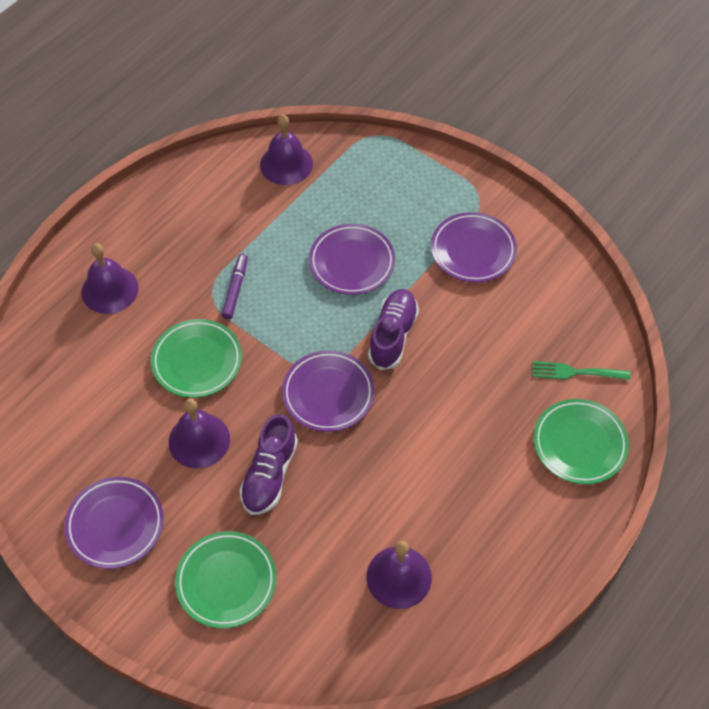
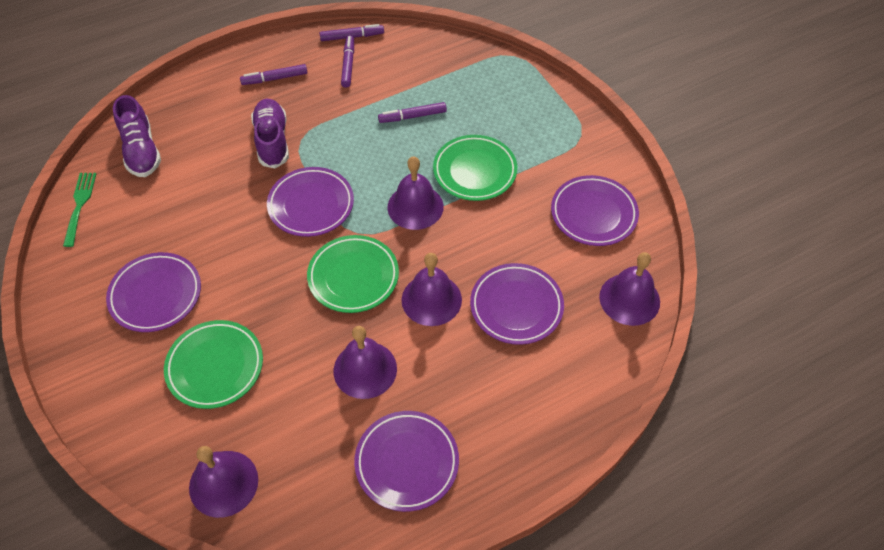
purple bell: 4 -> 5
purple marker: 1 -> 4
purple plate: 4 -> 5

